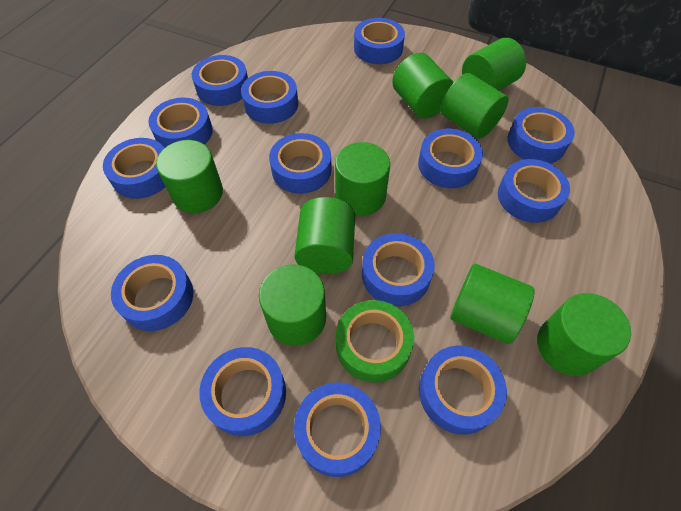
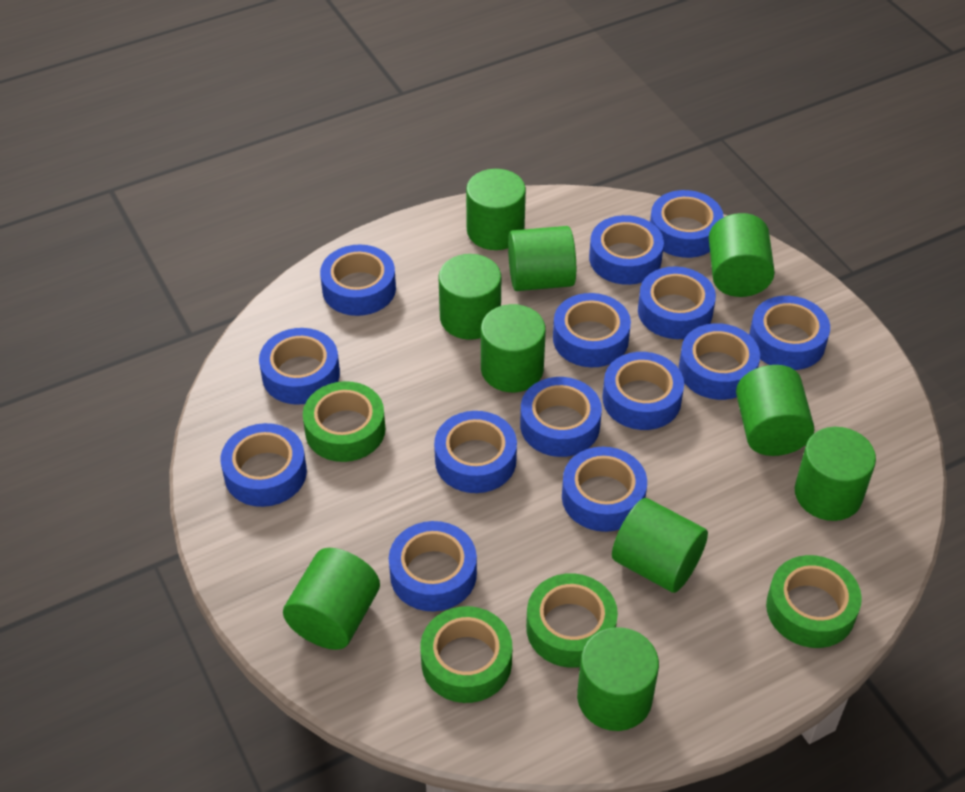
green cylinder: 9 -> 10
green tape: 1 -> 4

